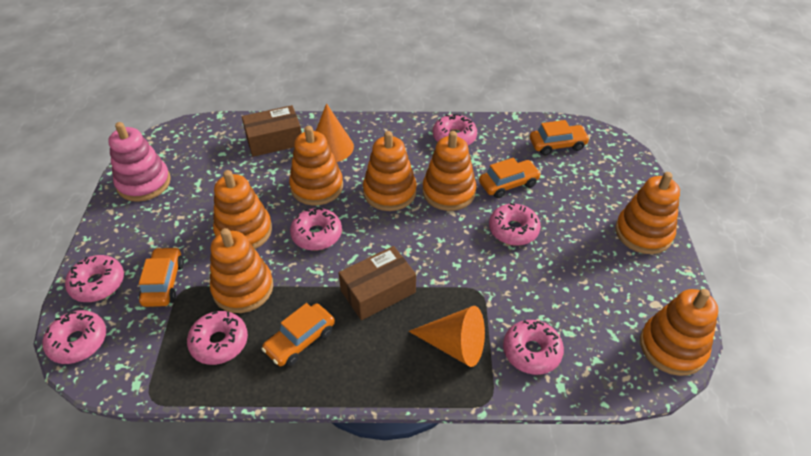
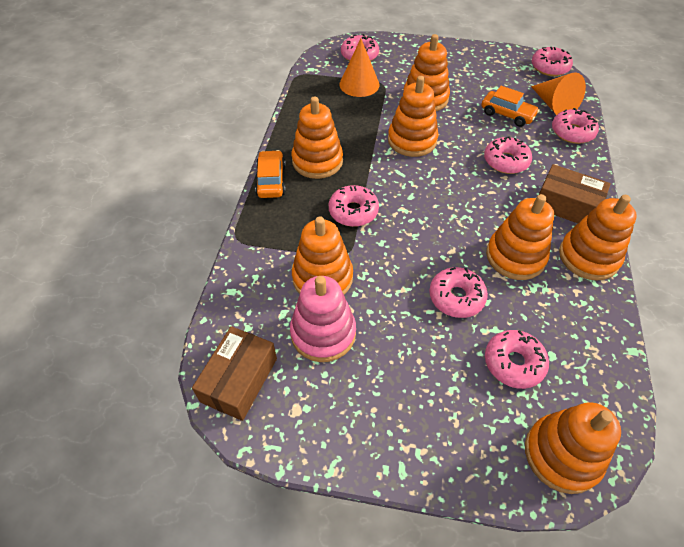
orange car: 4 -> 2

